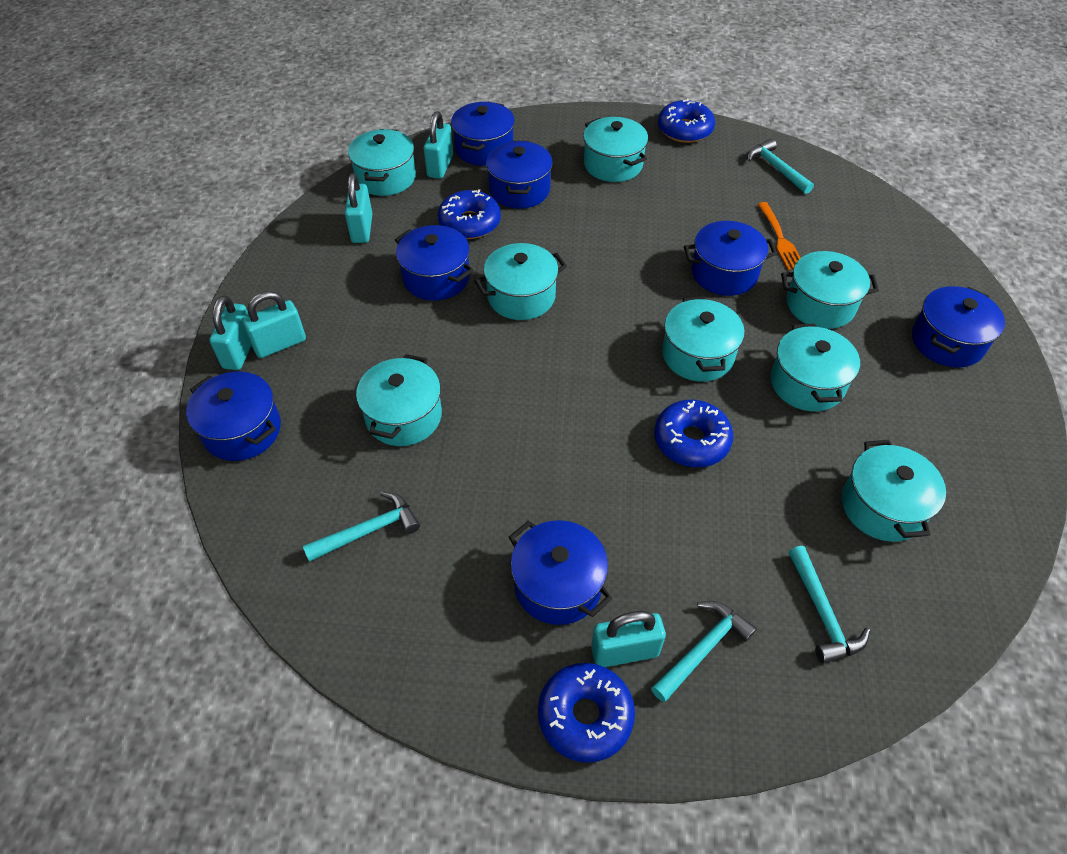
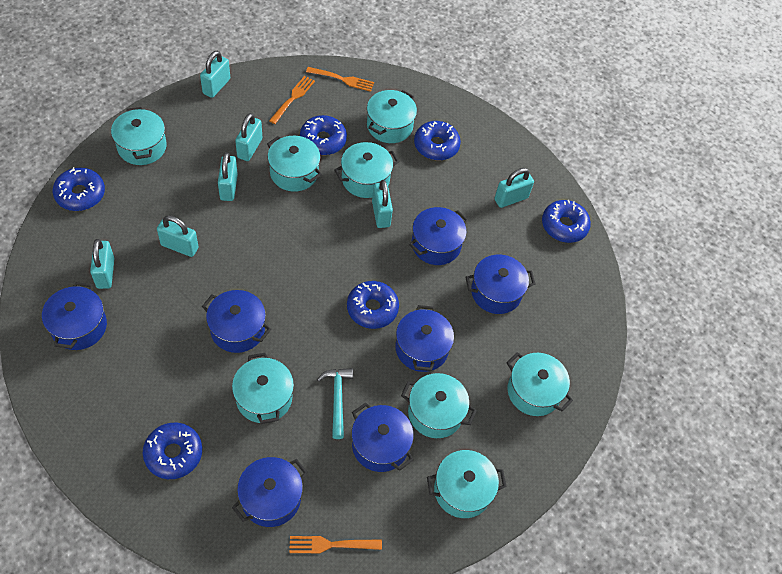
blue donut: 4 -> 6
orange fork: 1 -> 3
turquoise hammer: 4 -> 1
turquoise padlock: 5 -> 7

